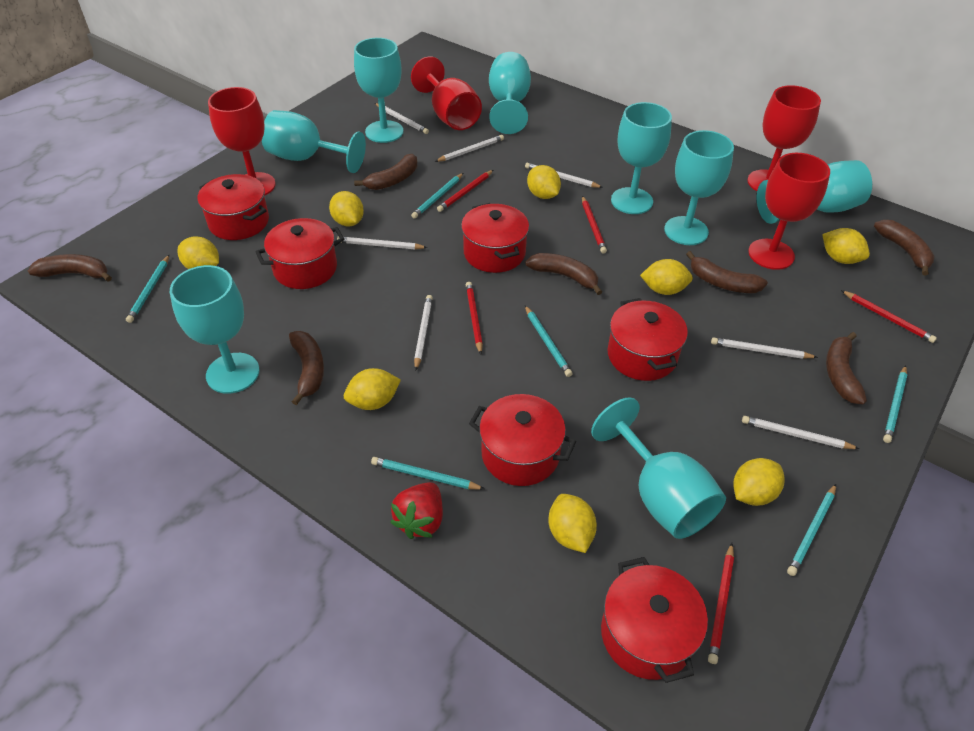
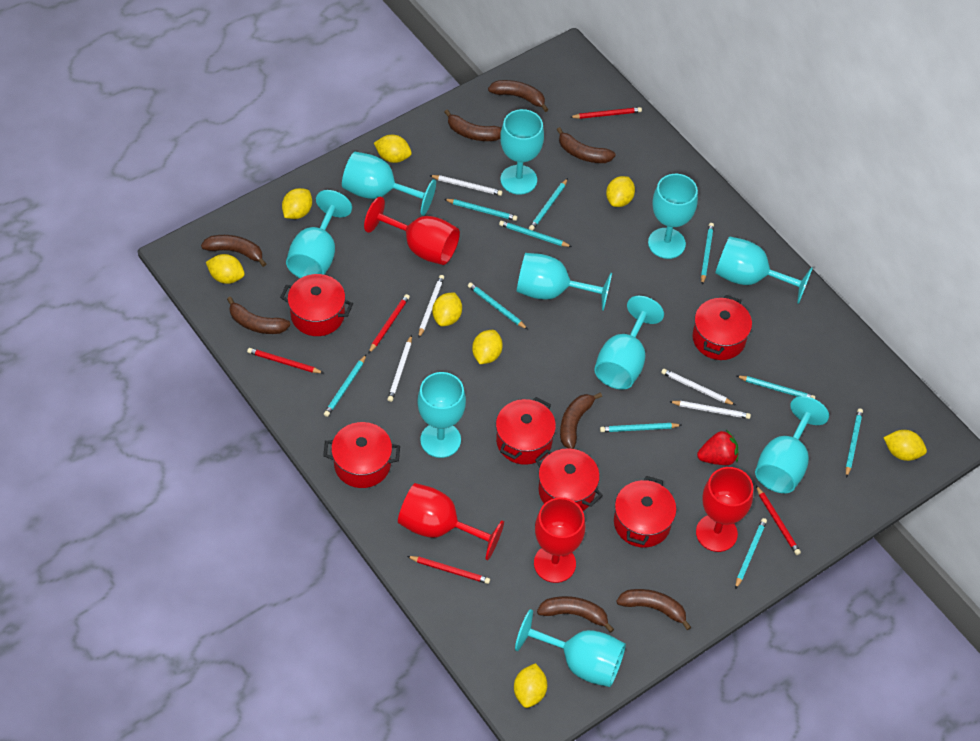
brown banana: 7 -> 8
turquoise goblet: 8 -> 10
turquoise pencil: 6 -> 10
white pencil: 7 -> 5

